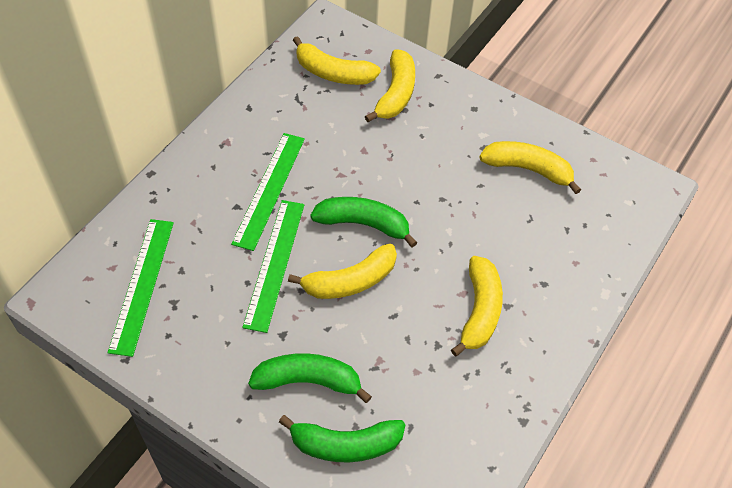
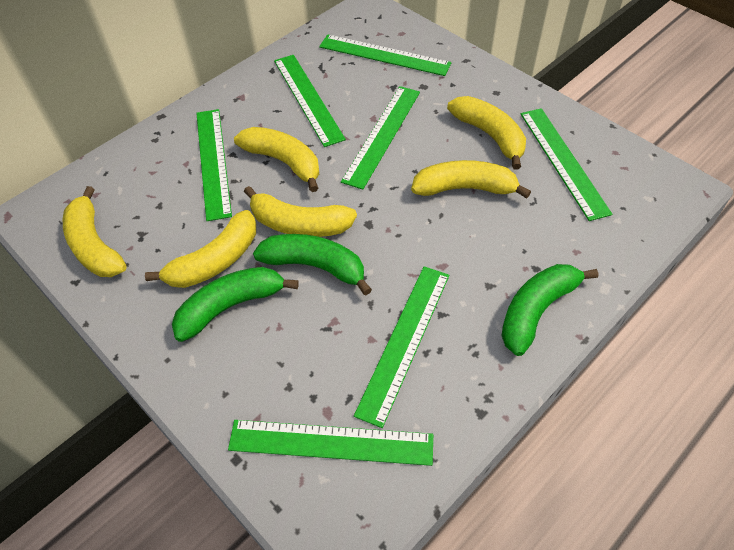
green ruler: 3 -> 7
yellow banana: 5 -> 6

